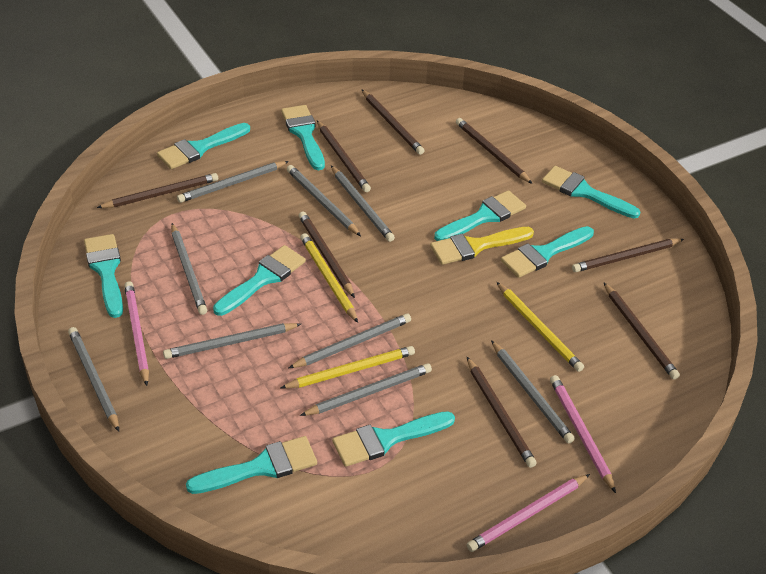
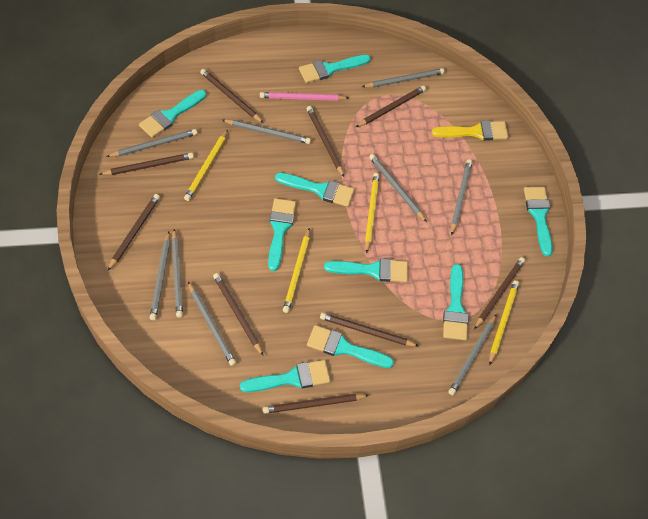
brown pencil: 8 -> 9
pink pencil: 3 -> 1
yellow pencil: 3 -> 4

